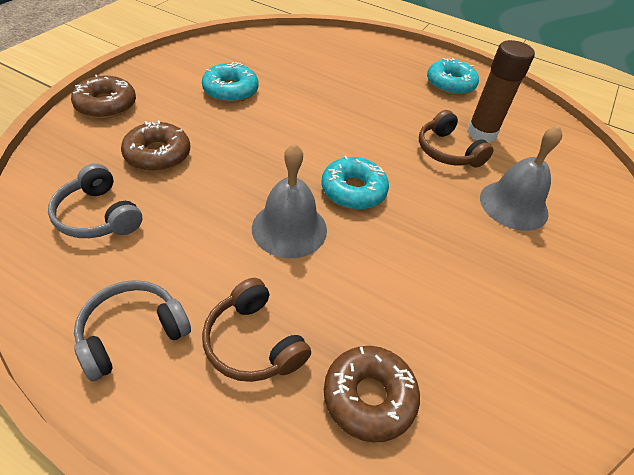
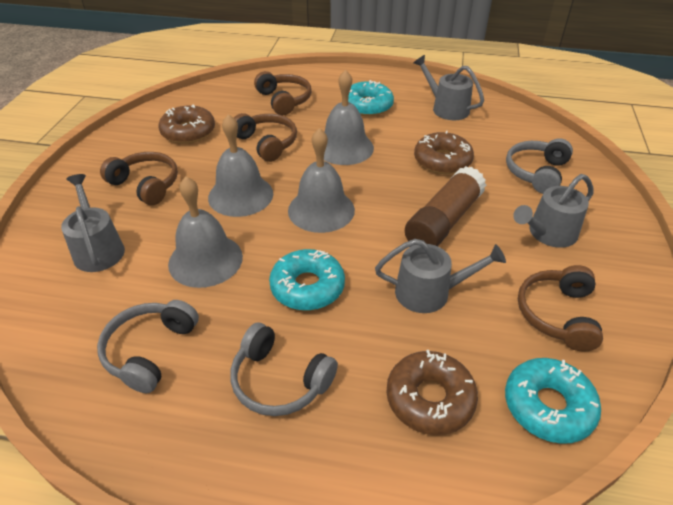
brown headphones: 2 -> 4
grey bell: 2 -> 4
grey headphones: 2 -> 3
grey watering can: 0 -> 4

